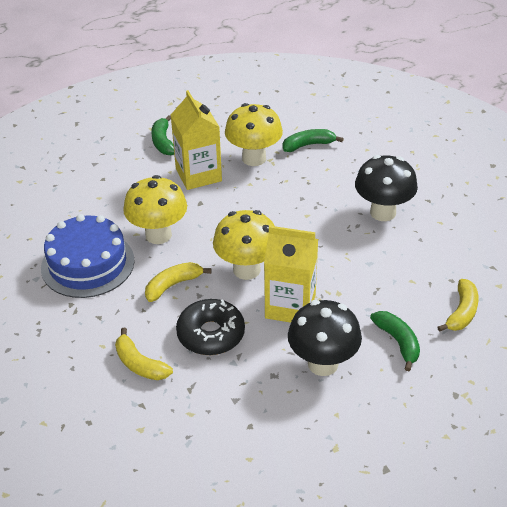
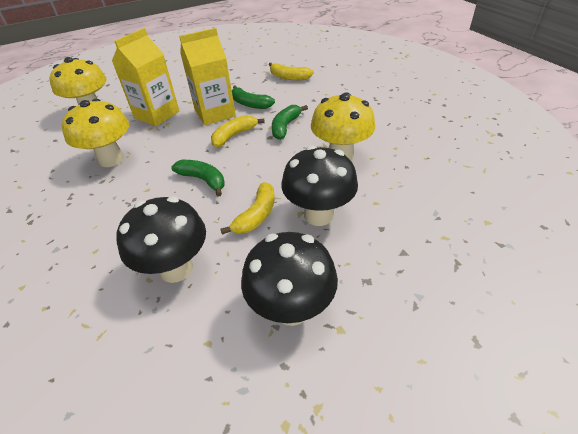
black donut: 1 -> 0
black mushroom: 2 -> 3
blue cake: 1 -> 0

